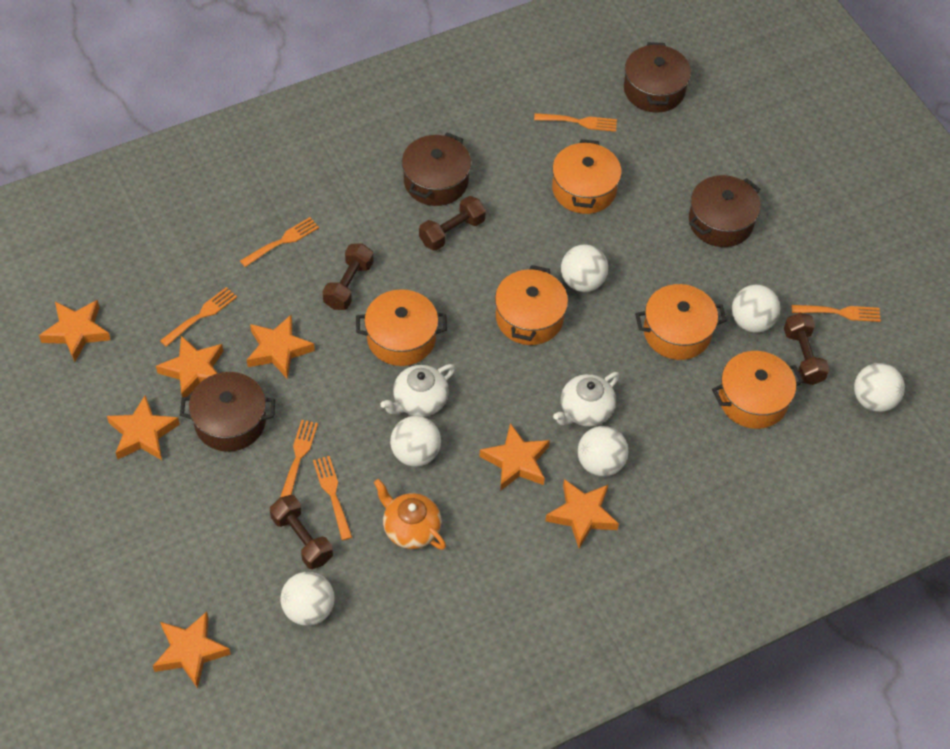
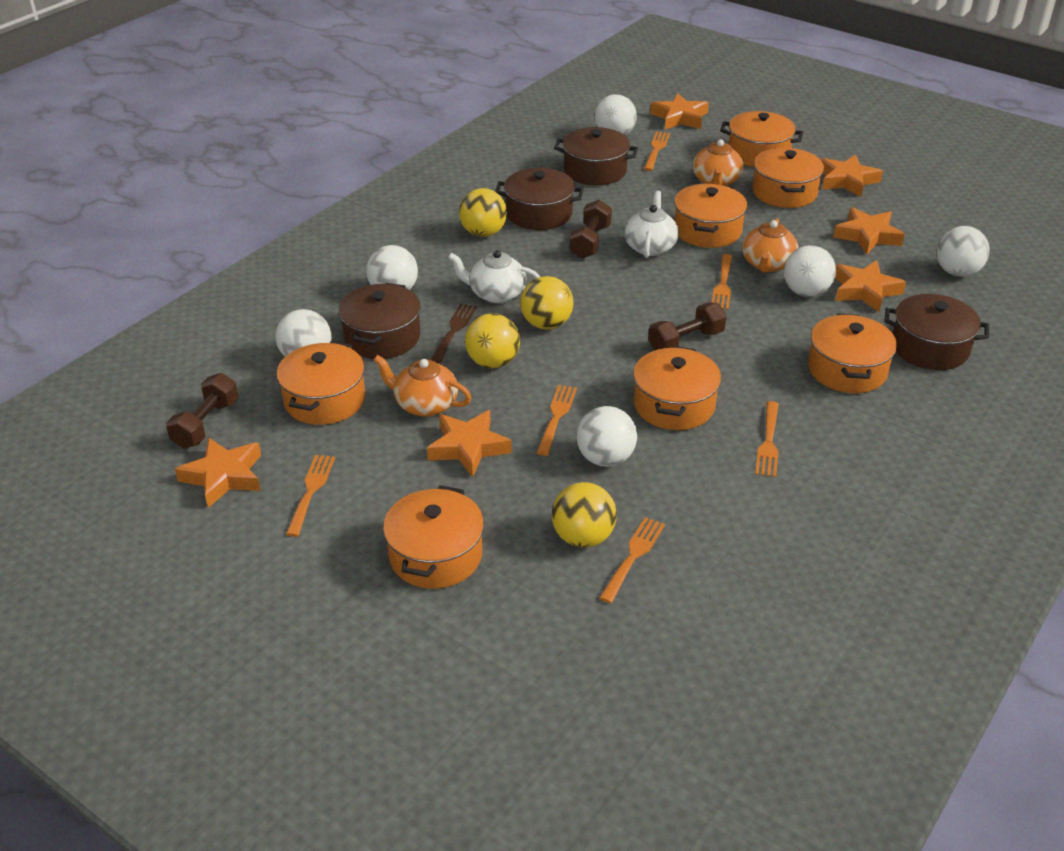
brown dumbbell: 4 -> 3
brown fork: 0 -> 1
orange pot: 5 -> 7
orange star: 7 -> 6
orange teapot: 1 -> 3
yellow ball: 0 -> 4

